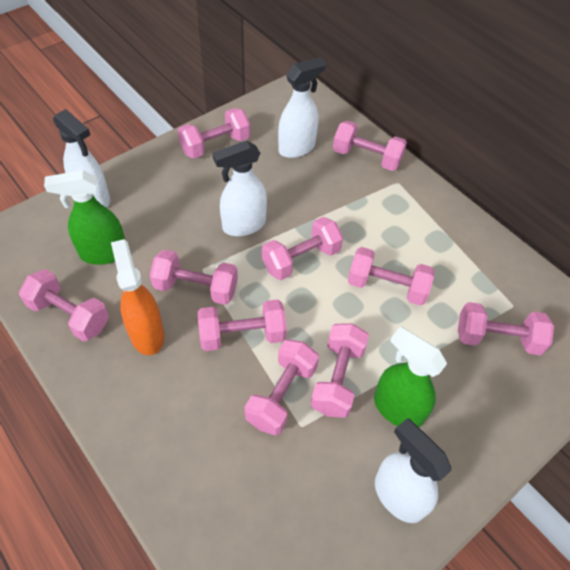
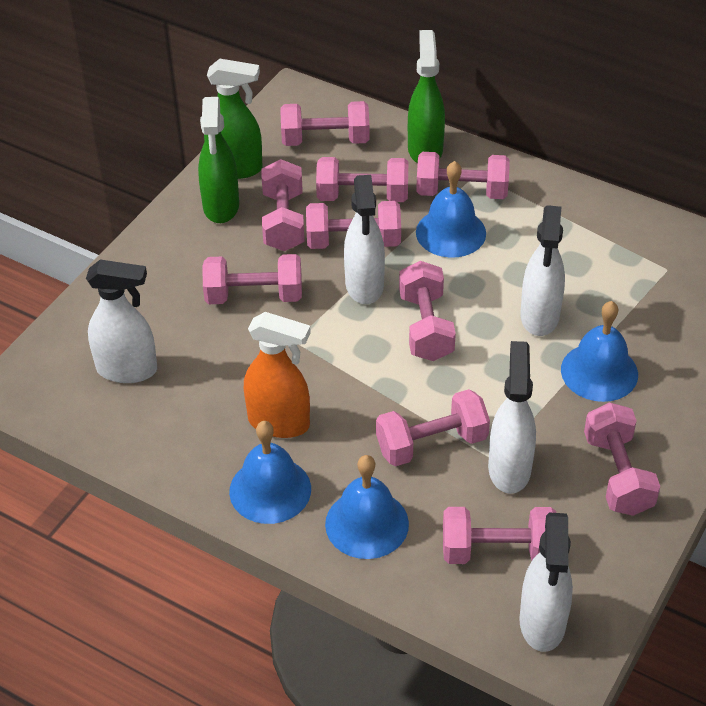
blue bell: 0 -> 4
green spray bottle: 2 -> 3
white spray bottle: 4 -> 5

